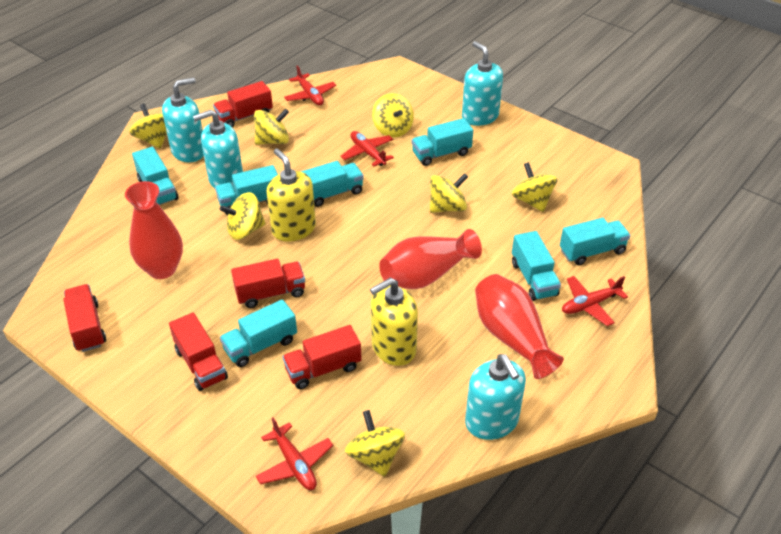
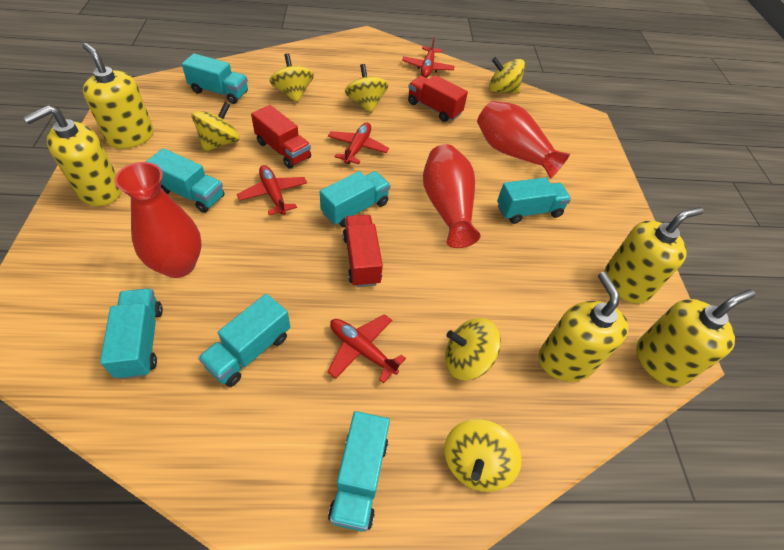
red truck: 5 -> 3
turquoise soap dispenser: 4 -> 0
yellow soap dispenser: 2 -> 5
yellow spinning top: 7 -> 6

